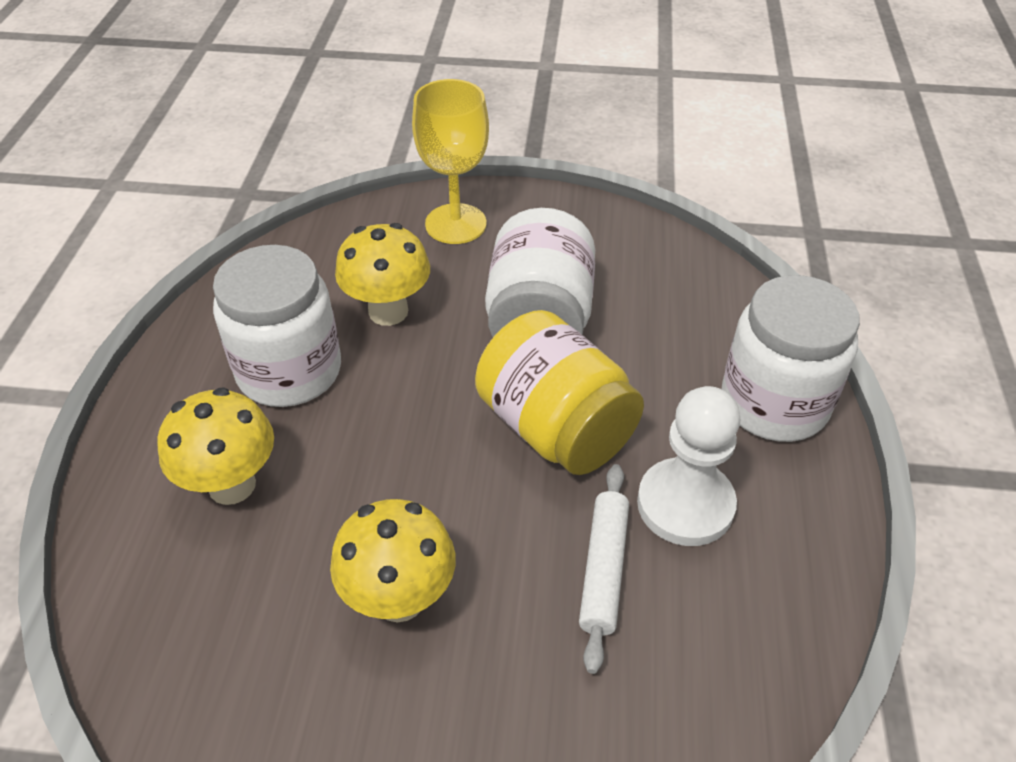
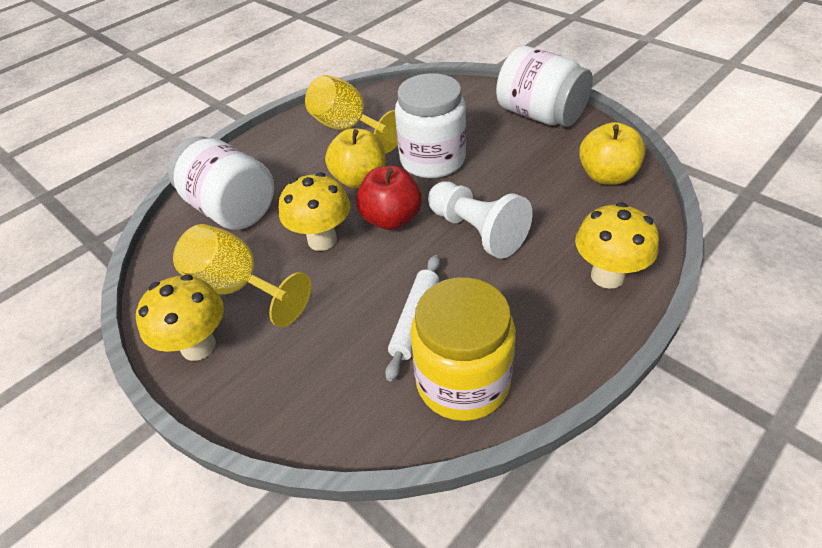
red apple: 0 -> 1
yellow apple: 0 -> 2
yellow goblet: 1 -> 2

